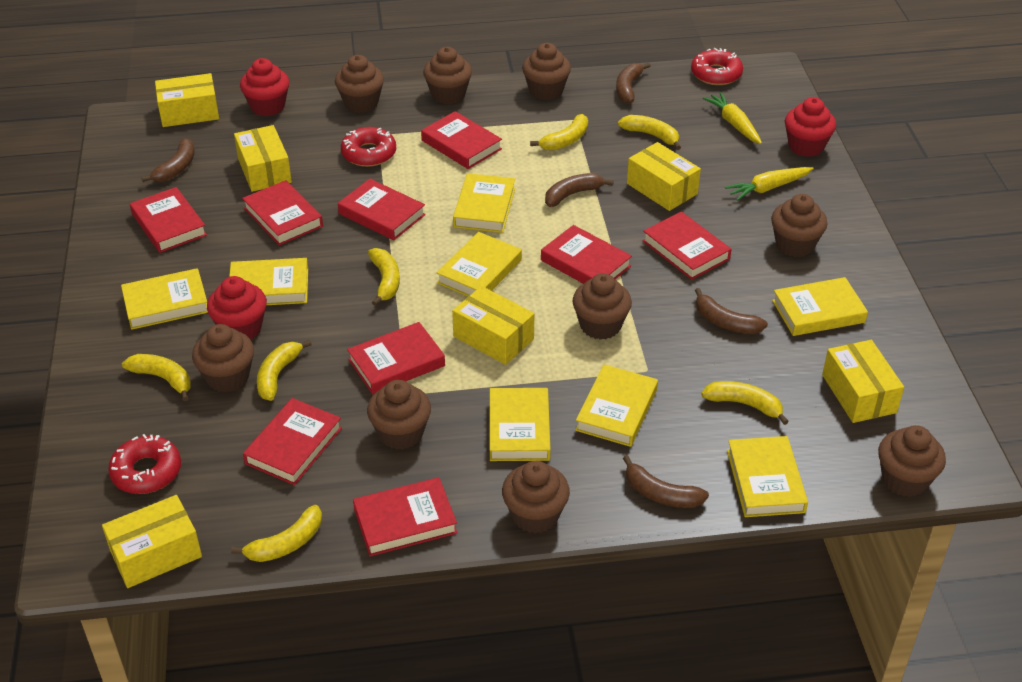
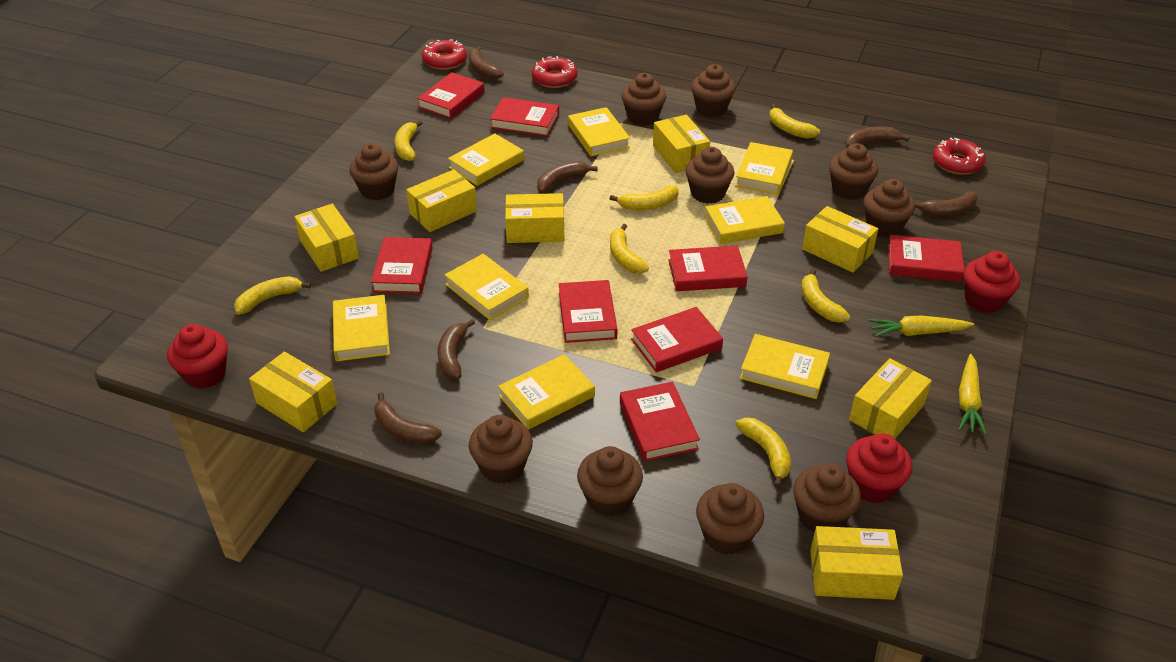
brown banana: 5 -> 6
brown cupcake: 9 -> 10
red book: 9 -> 8
yellow box: 6 -> 8

